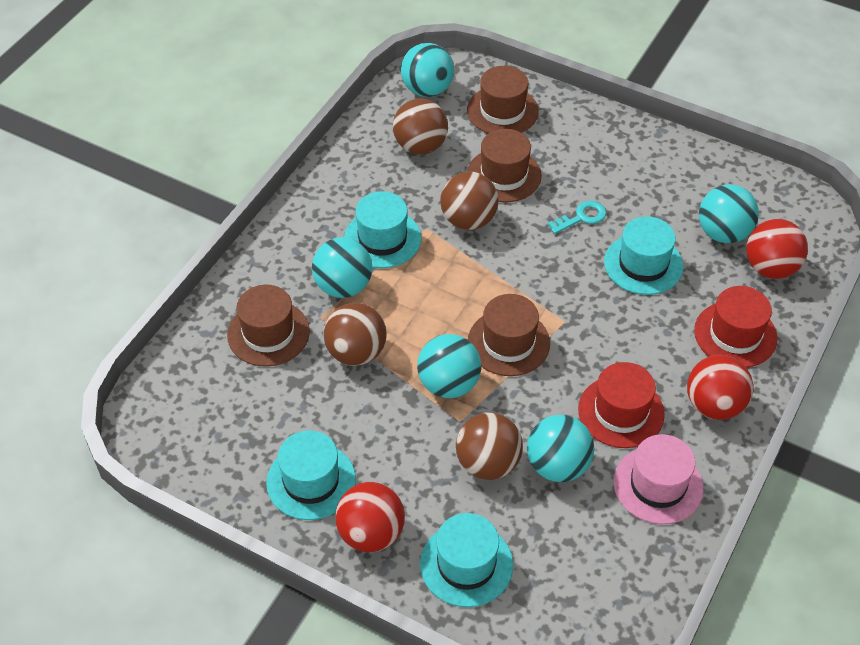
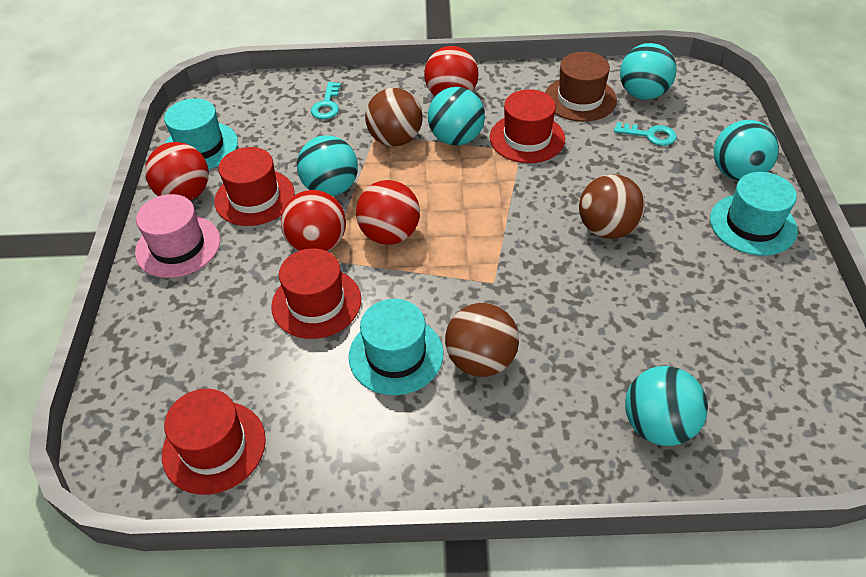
brown ball: 4 -> 3
brown hat: 4 -> 1
red ball: 3 -> 4
red hat: 2 -> 4
turquoise hat: 4 -> 3
turquoise key: 1 -> 2

